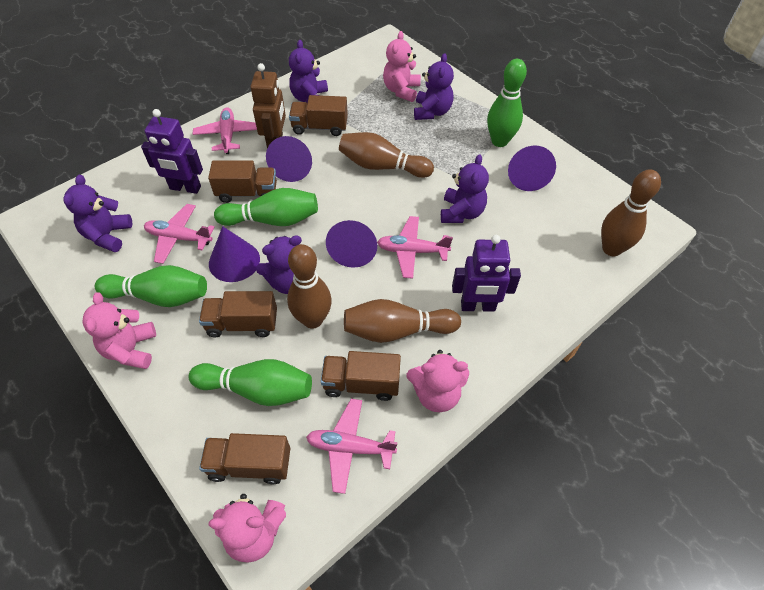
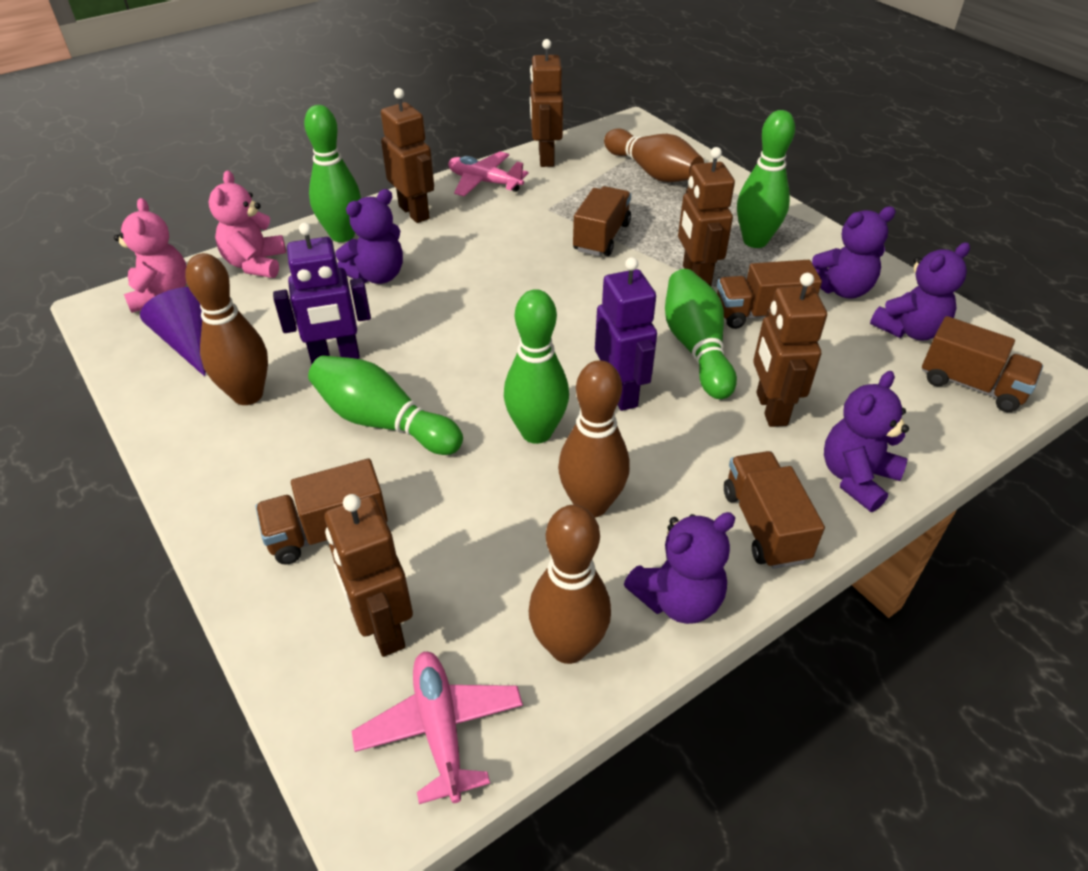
brown robot: 1 -> 5
green bowling pin: 4 -> 5
pink plane: 4 -> 2
pink teddy bear: 4 -> 2
purple cone: 4 -> 1

